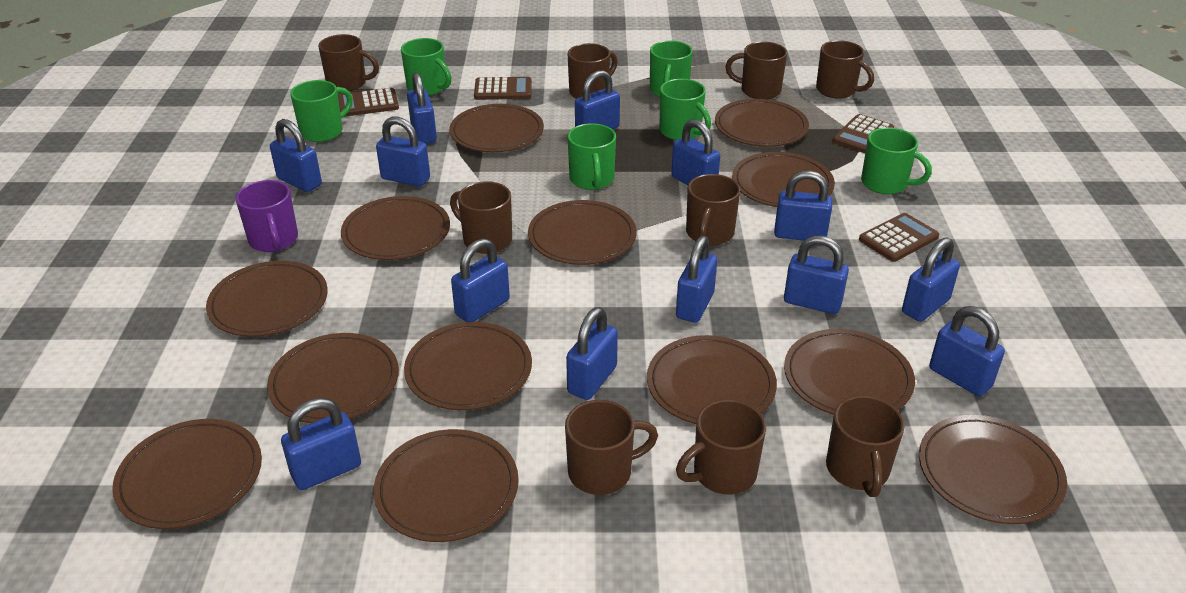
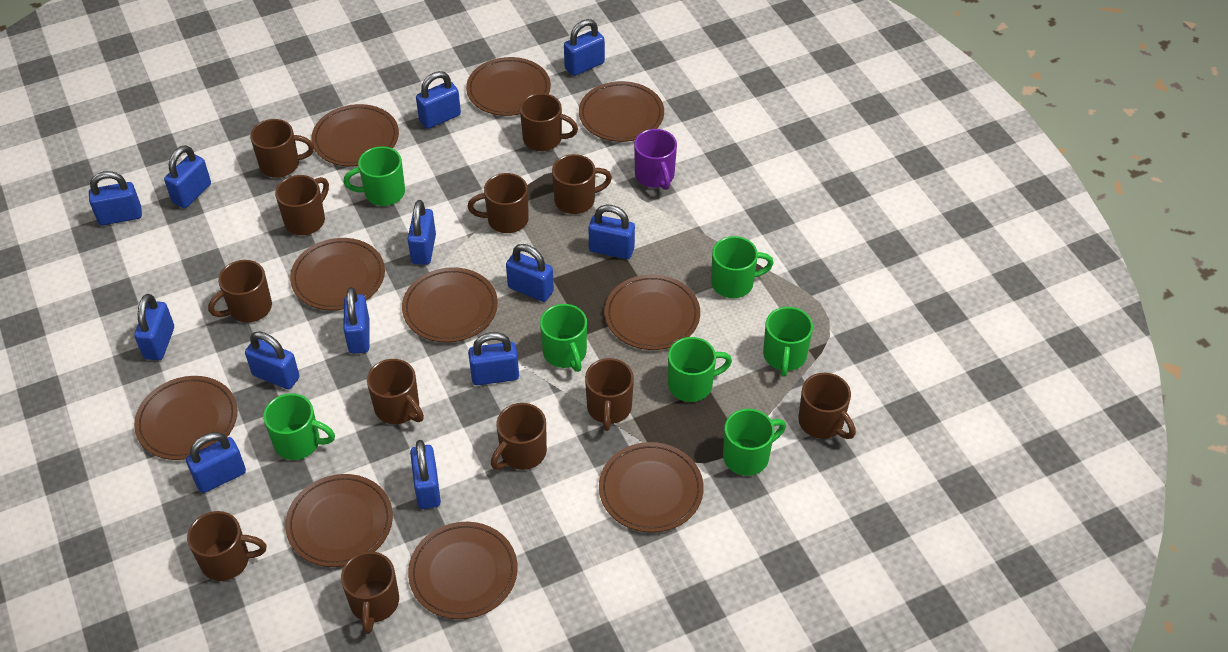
brown calculator: 4 -> 0
brown mug: 9 -> 12
brown plate: 13 -> 10
green mug: 6 -> 7

